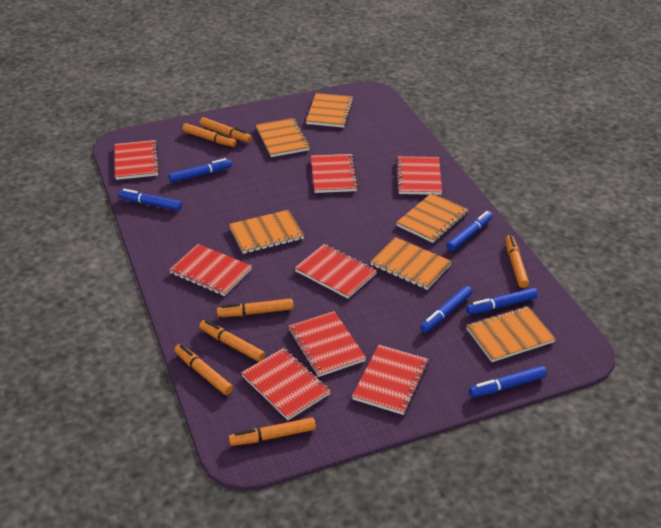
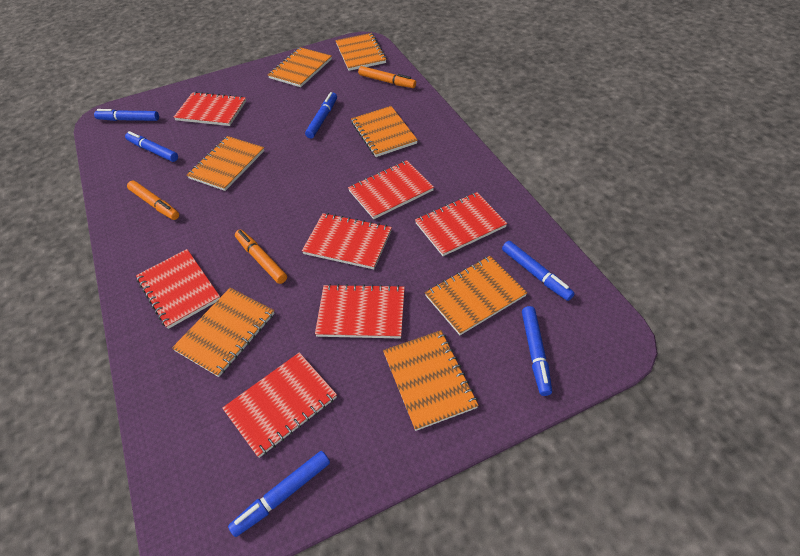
orange marker: 7 -> 3
orange notebook: 6 -> 7
red notebook: 8 -> 7

